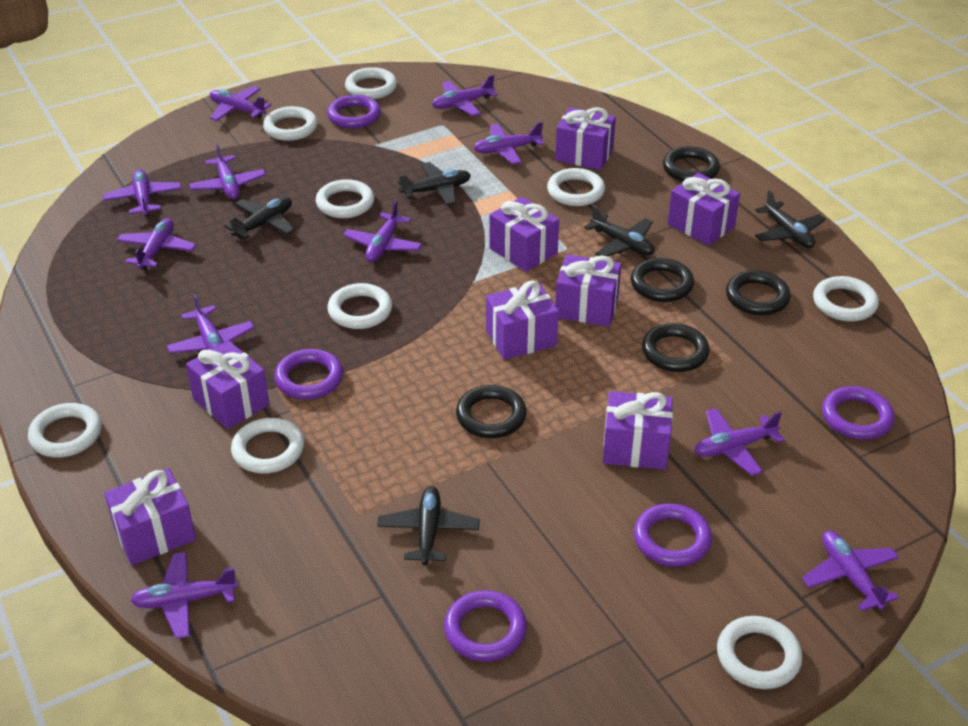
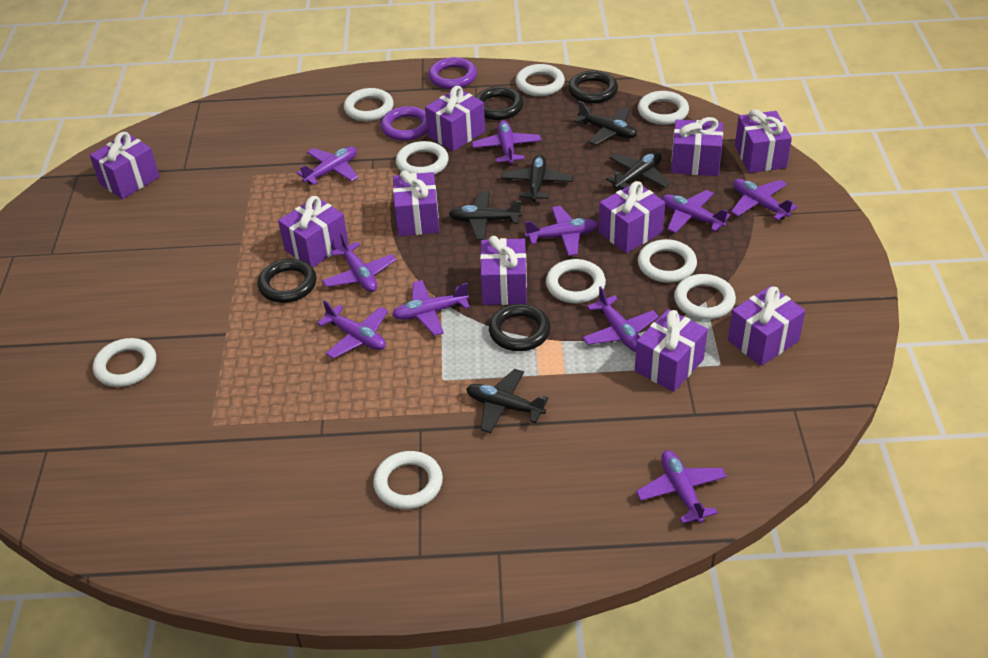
black ring: 5 -> 4
purple gift: 8 -> 10
purple plane: 11 -> 10
purple ring: 5 -> 2

